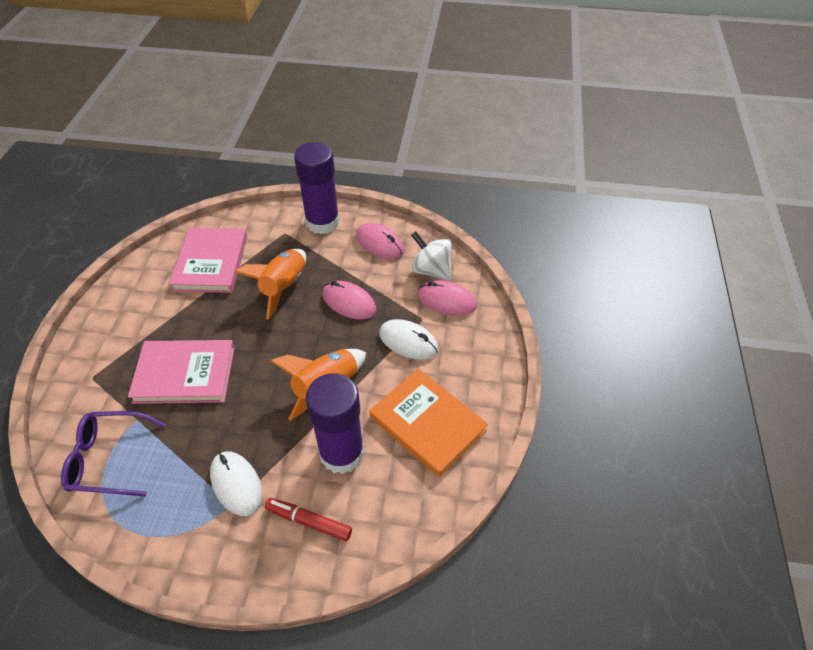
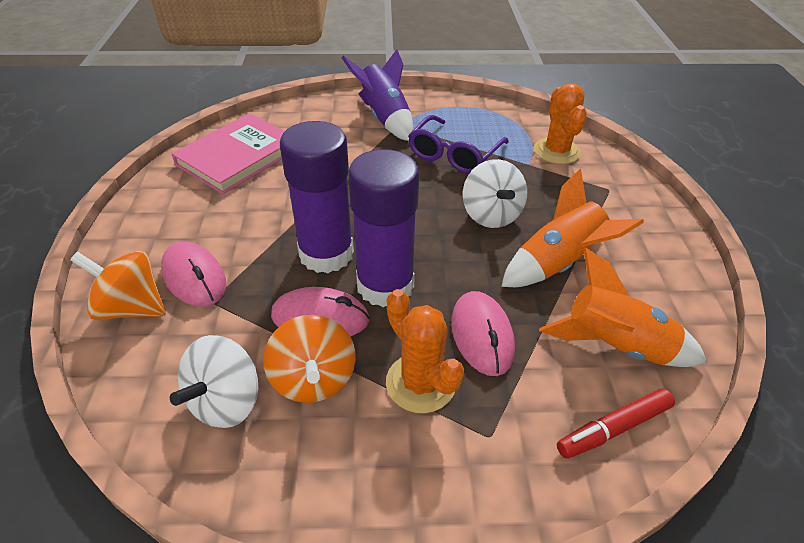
orange book: 1 -> 0
orange cactus: 0 -> 2
orange spinning top: 0 -> 2
pink book: 2 -> 1
purple rocket: 0 -> 1
white mouse: 2 -> 0
white spinning top: 1 -> 2

